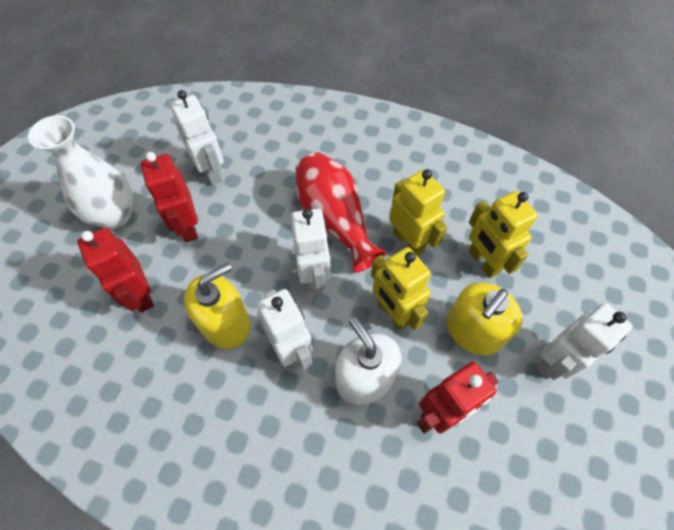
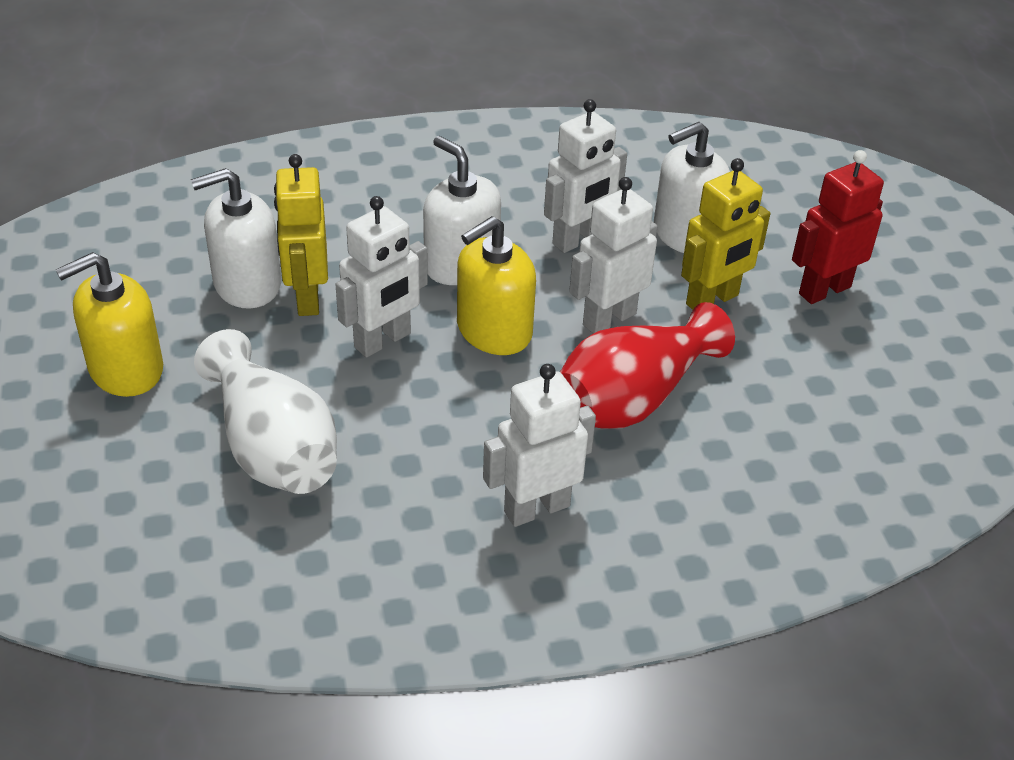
red robot: 3 -> 1
white soap dispenser: 1 -> 3
yellow robot: 3 -> 2

